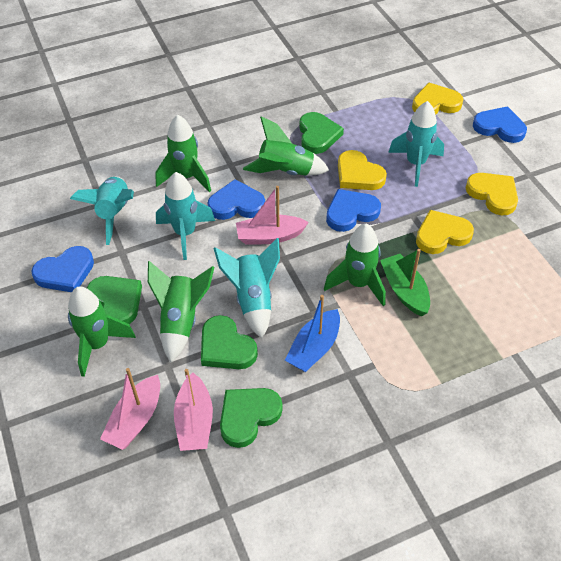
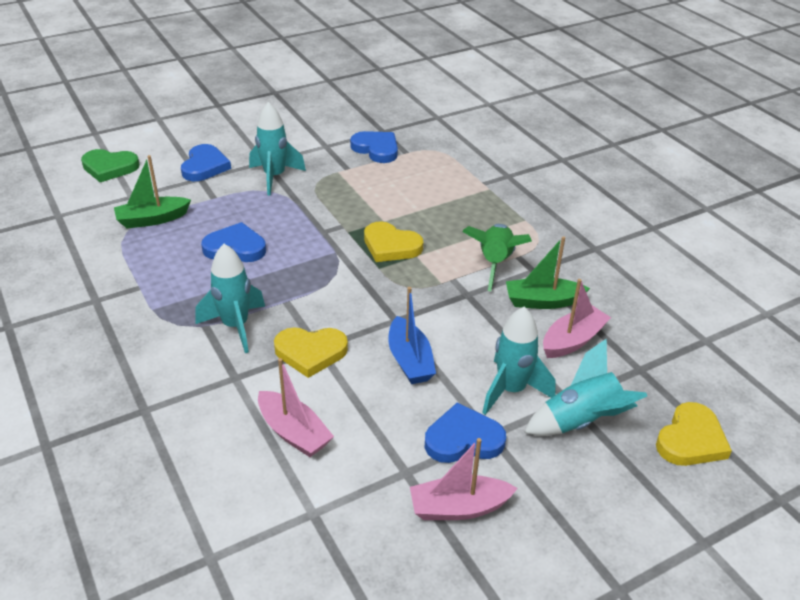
green boat: 1 -> 2
green heart: 4 -> 1
green rocket: 5 -> 1
yellow heart: 4 -> 3

